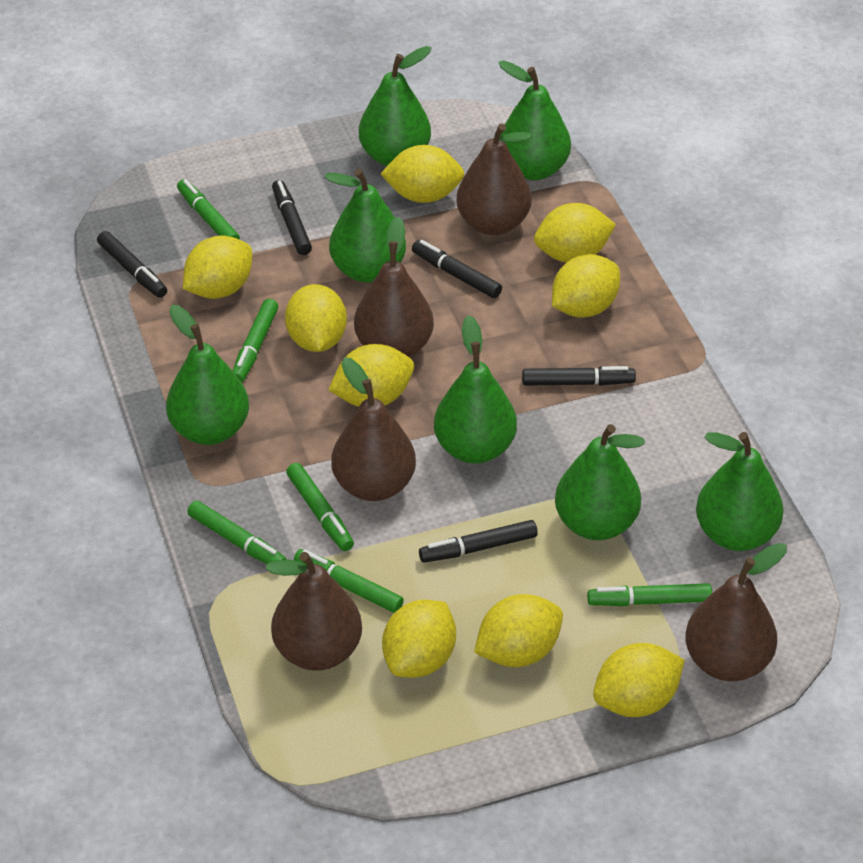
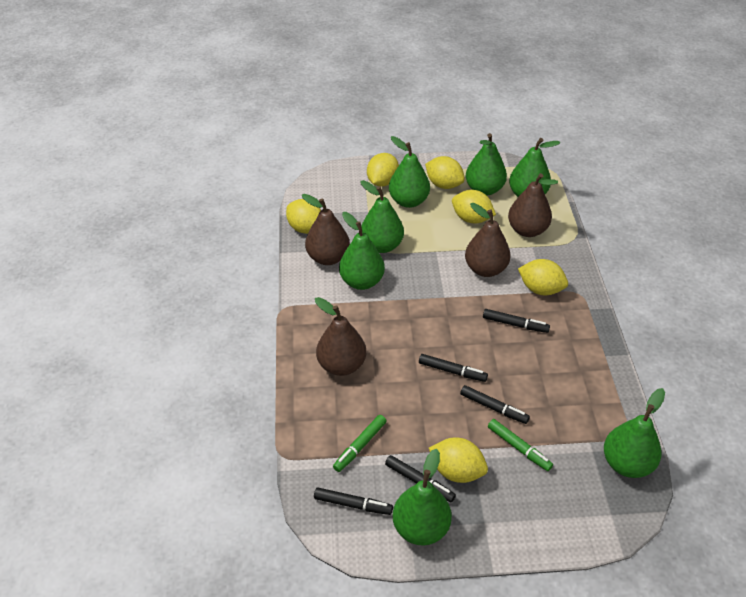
brown pear: 5 -> 4
green marker: 6 -> 2
yellow lemon: 9 -> 6

